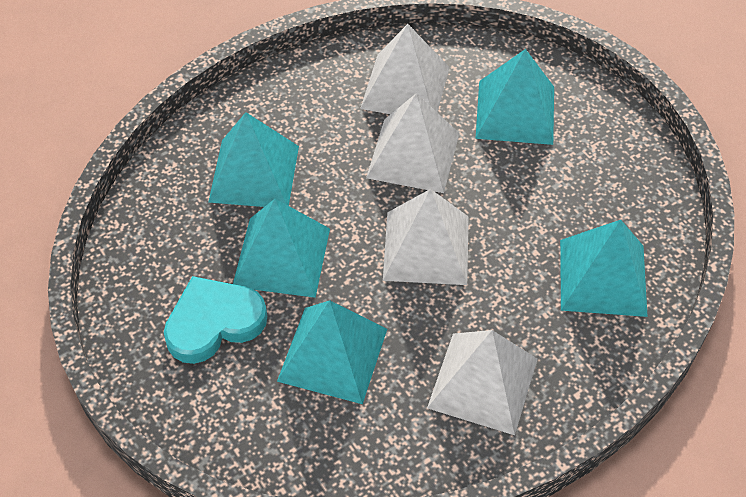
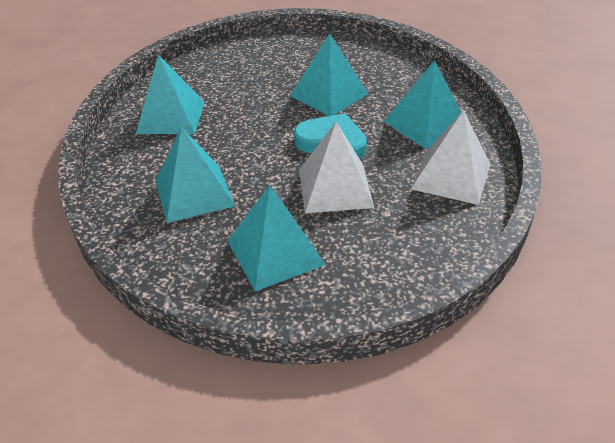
white pyramid: 4 -> 2

